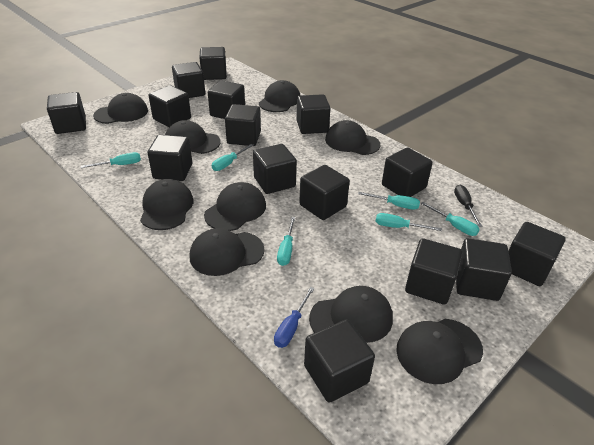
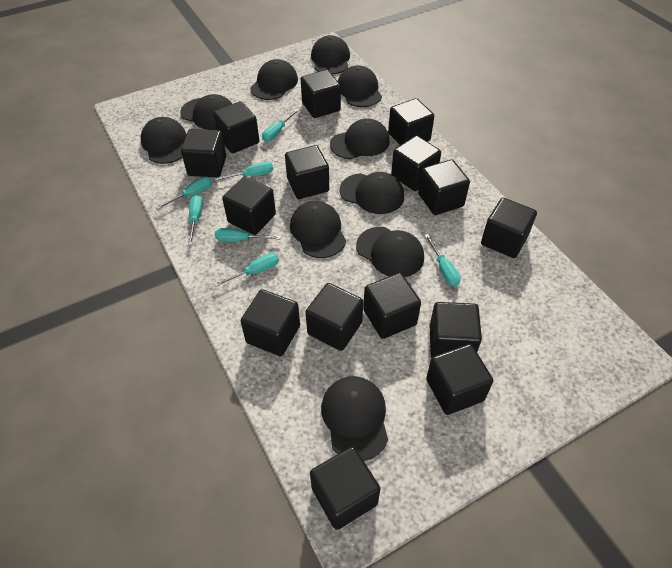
black cap: 9 -> 10
black screwdriver: 1 -> 0
blue screwdriver: 1 -> 0
turquoise screwdriver: 6 -> 7

